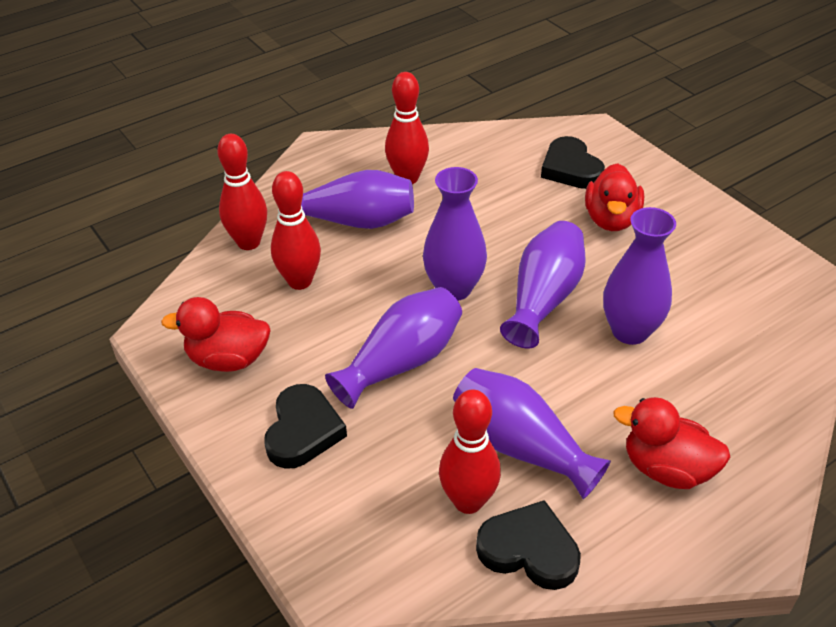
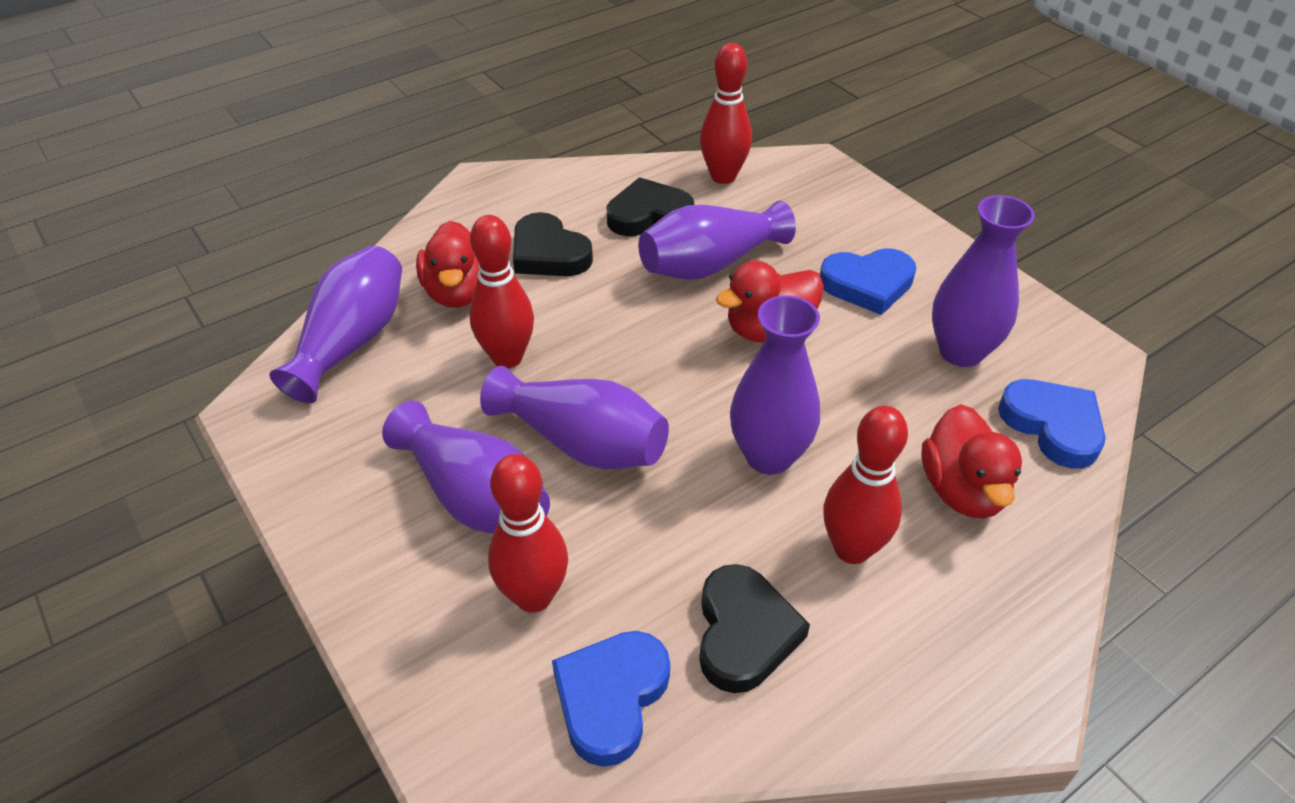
blue heart: 0 -> 3

